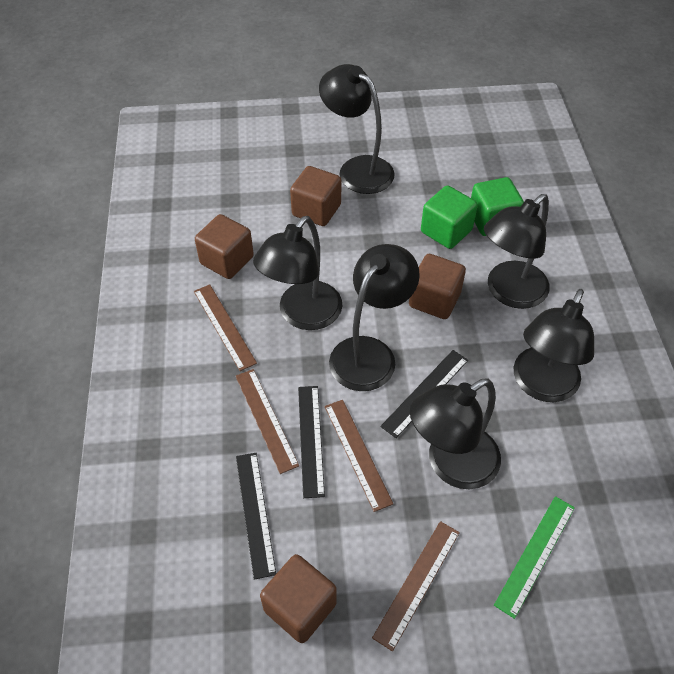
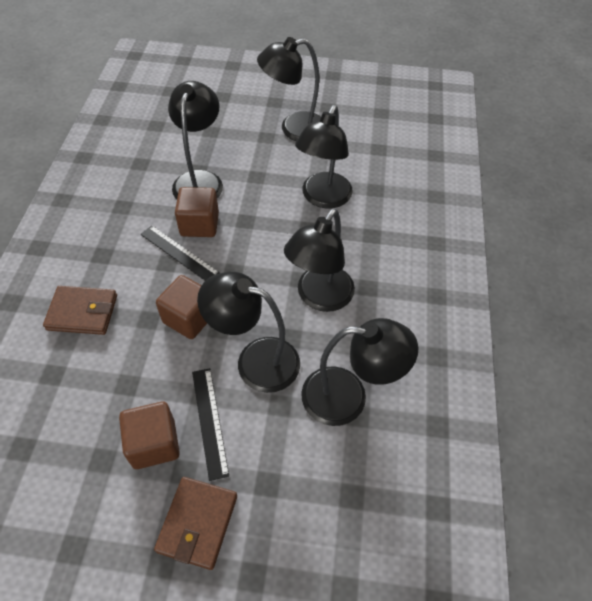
black ruler: 3 -> 2
brown cube: 4 -> 3
brown ruler: 4 -> 0
brown wallet: 0 -> 2
green cube: 2 -> 0
green ruler: 1 -> 0

